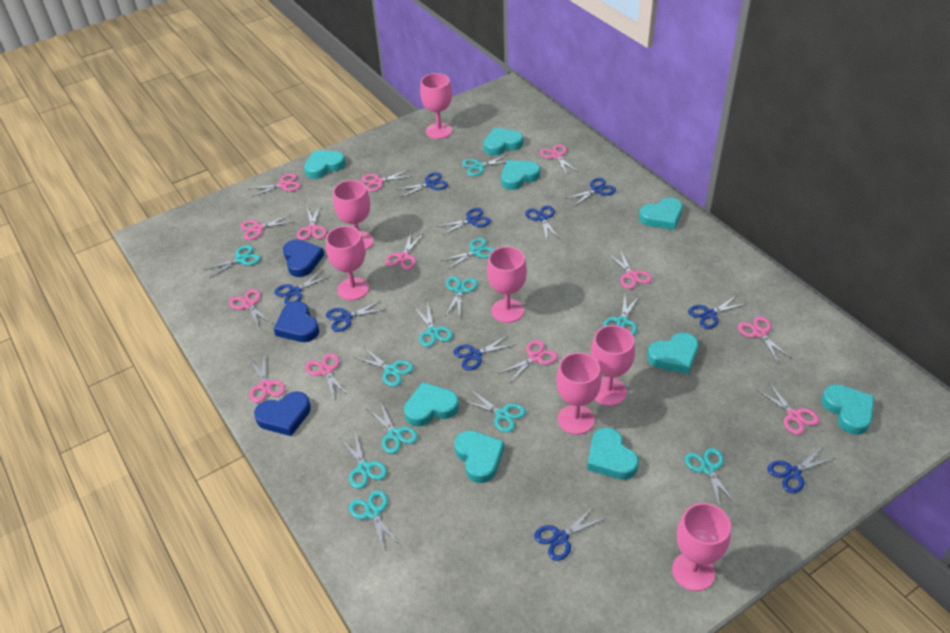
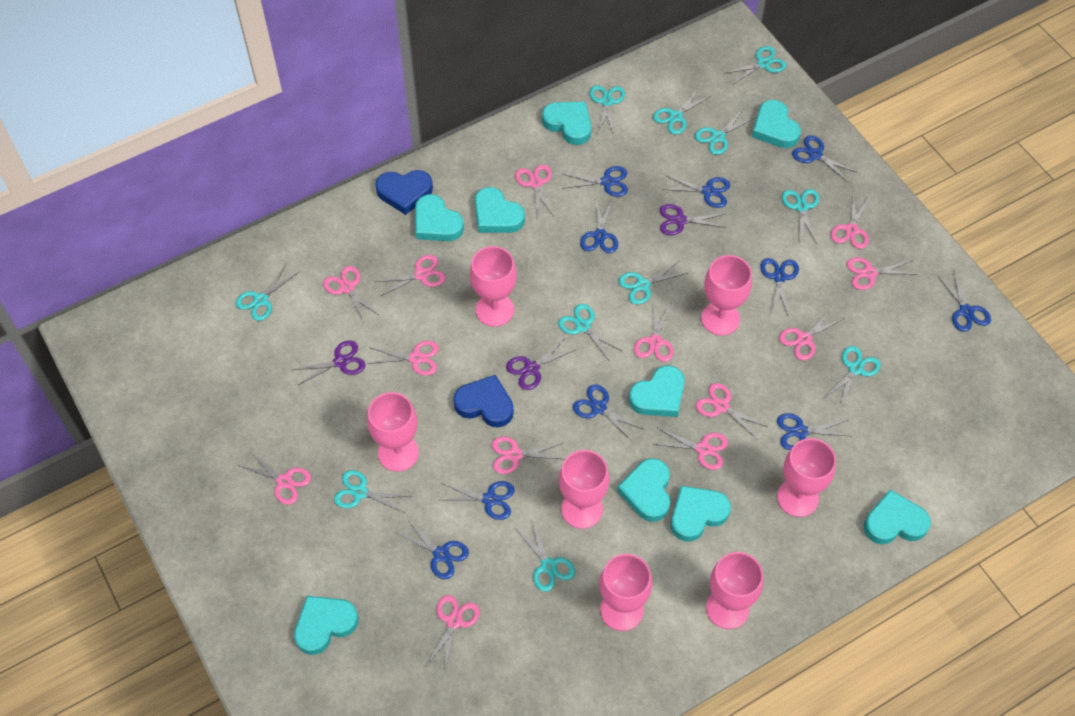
blue heart: 3 -> 2
purple scissors: 0 -> 3
turquoise scissors: 12 -> 11

